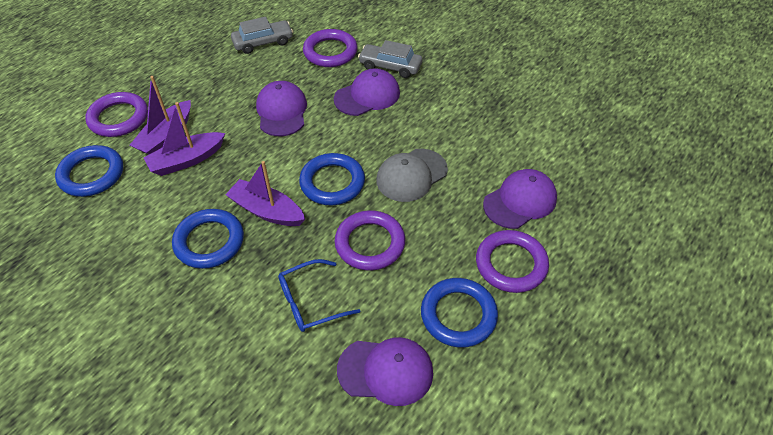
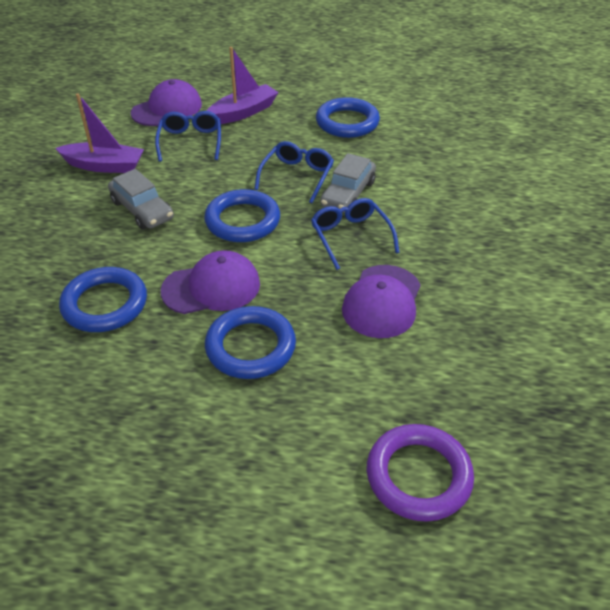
blue glasses: 1 -> 3
grey cap: 1 -> 0
purple boat: 3 -> 2
purple cap: 4 -> 3
purple ring: 4 -> 1

